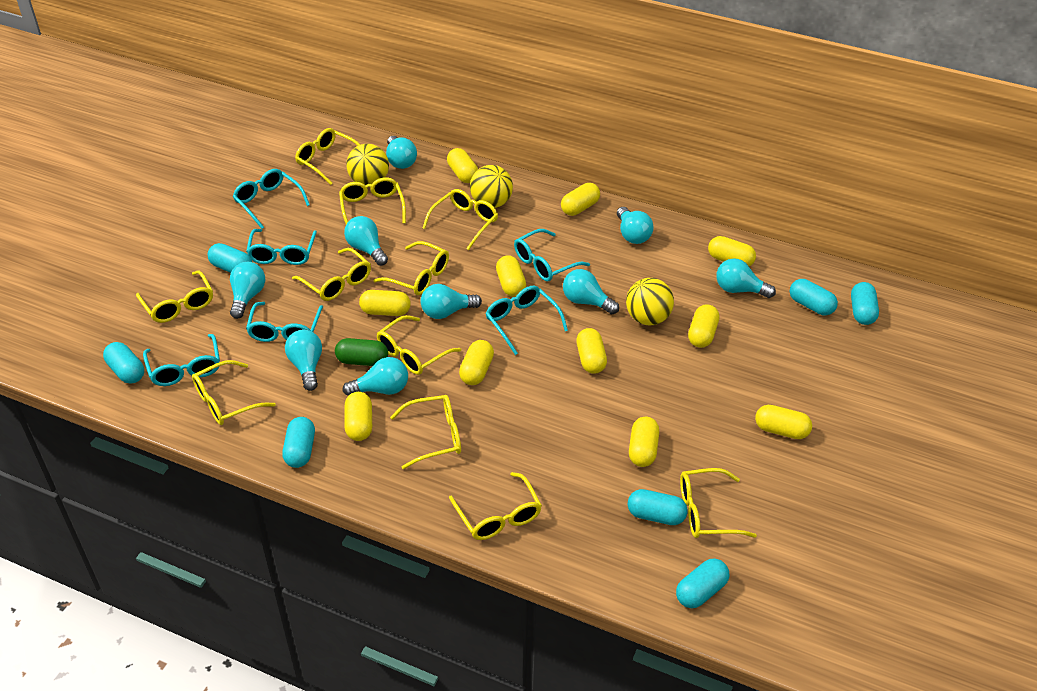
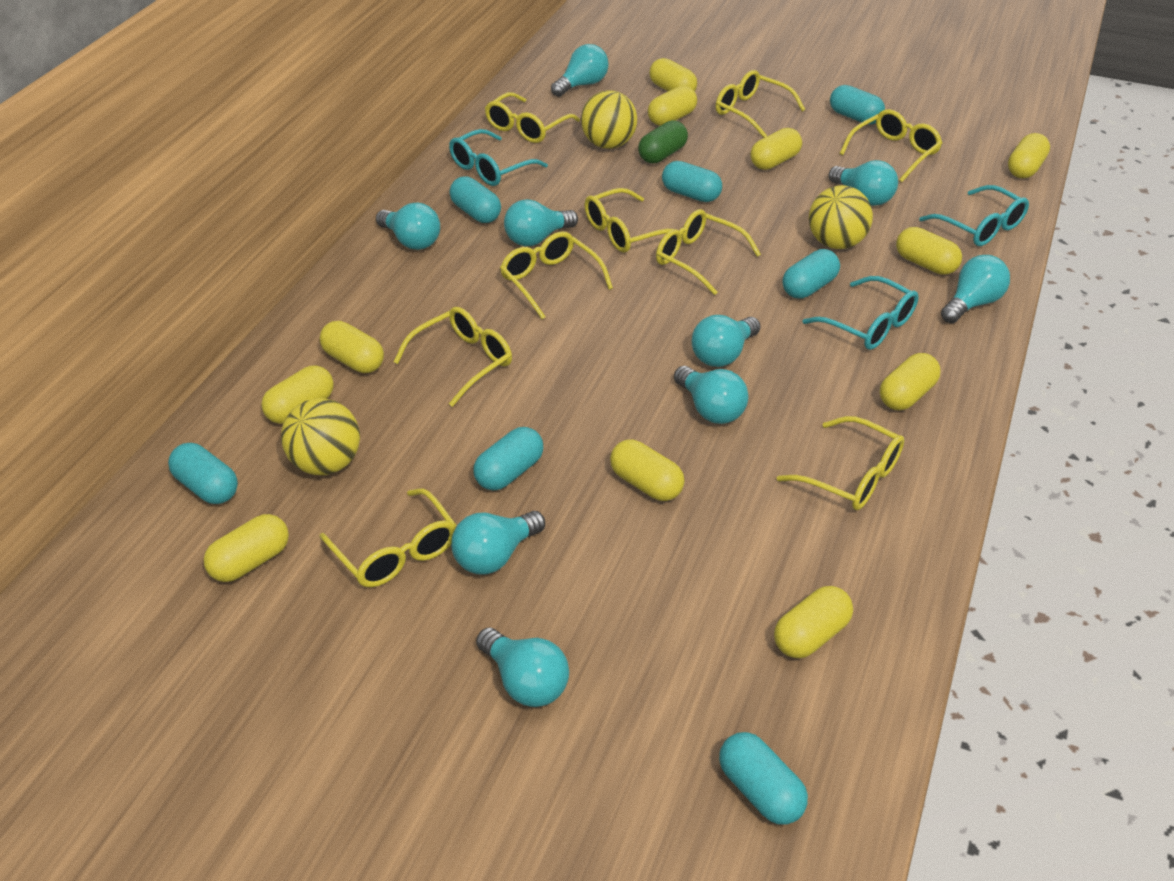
turquoise glasses: 6 -> 3
yellow glasses: 11 -> 9

